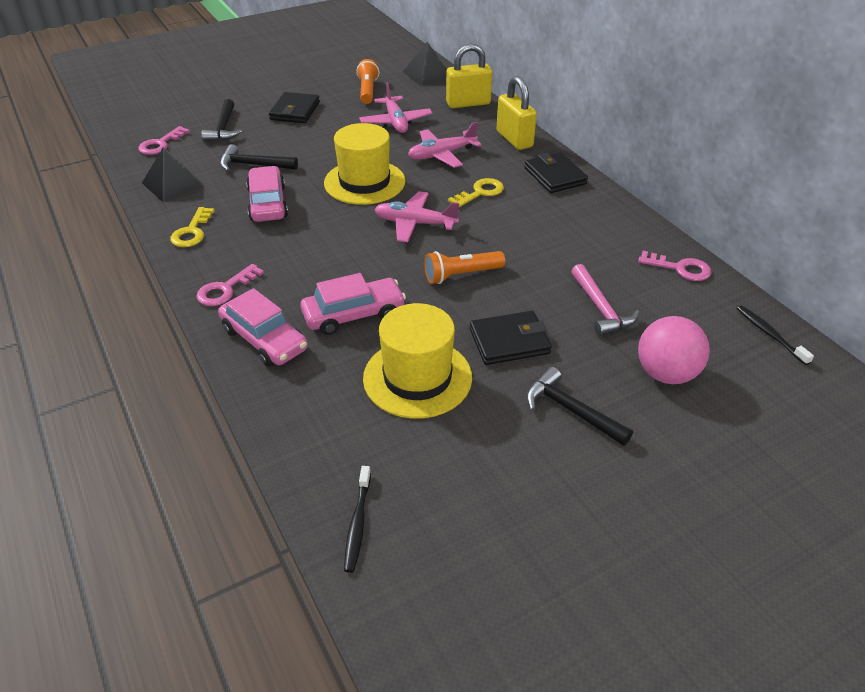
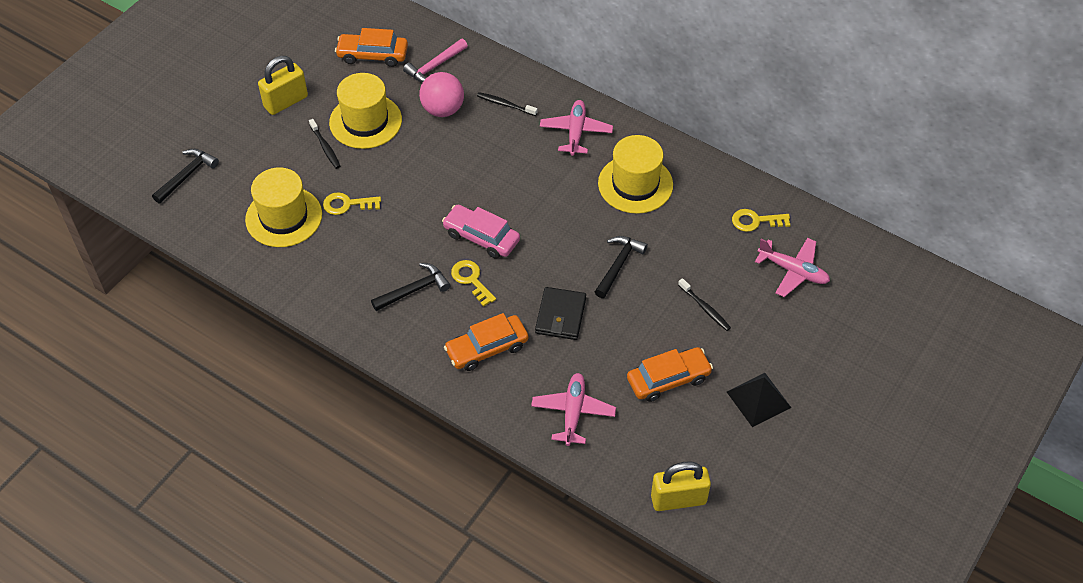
black pyramid: 2 -> 1
black toothbrush: 2 -> 3
black wallet: 3 -> 1
orange car: 0 -> 3
orange flashlight: 2 -> 0
pink car: 3 -> 1
pink key: 3 -> 0
yellow hat: 2 -> 3
yellow key: 2 -> 3

